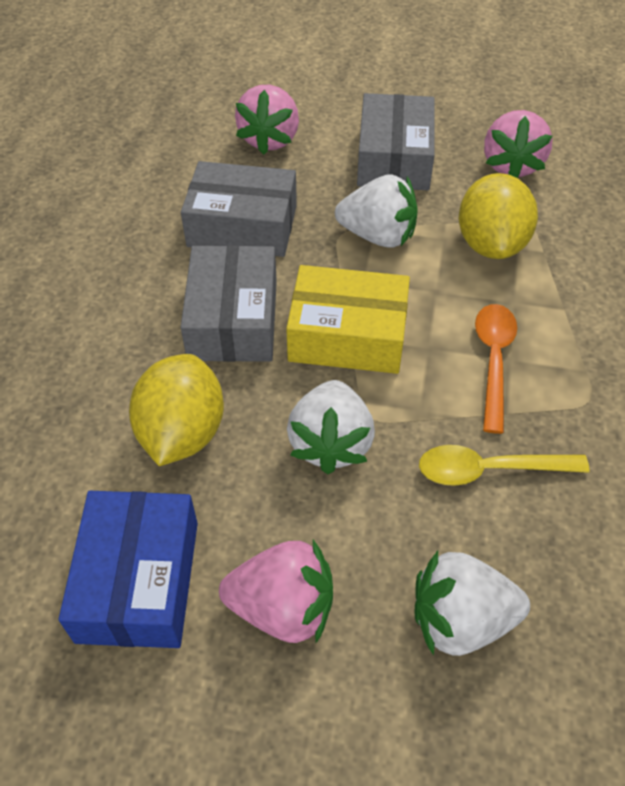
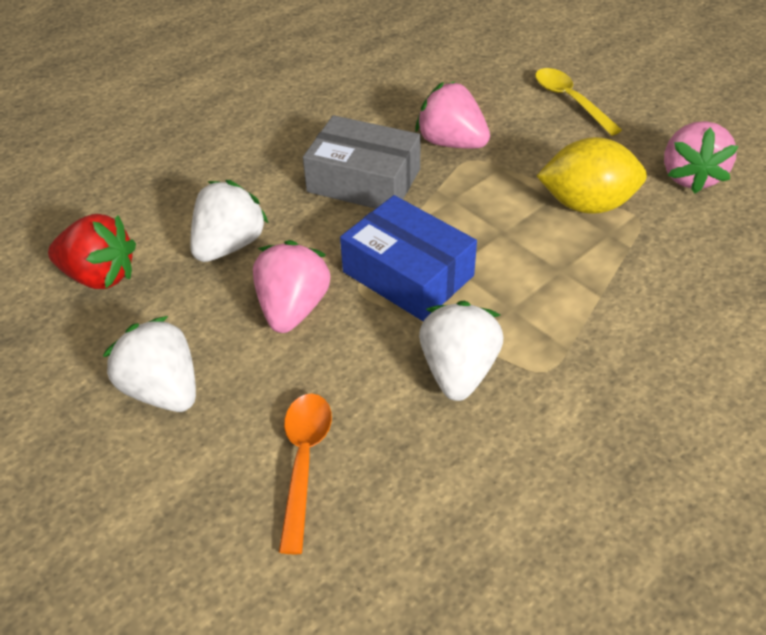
grey box: 3 -> 1
red strawberry: 0 -> 1
yellow box: 1 -> 0
yellow lemon: 2 -> 1

